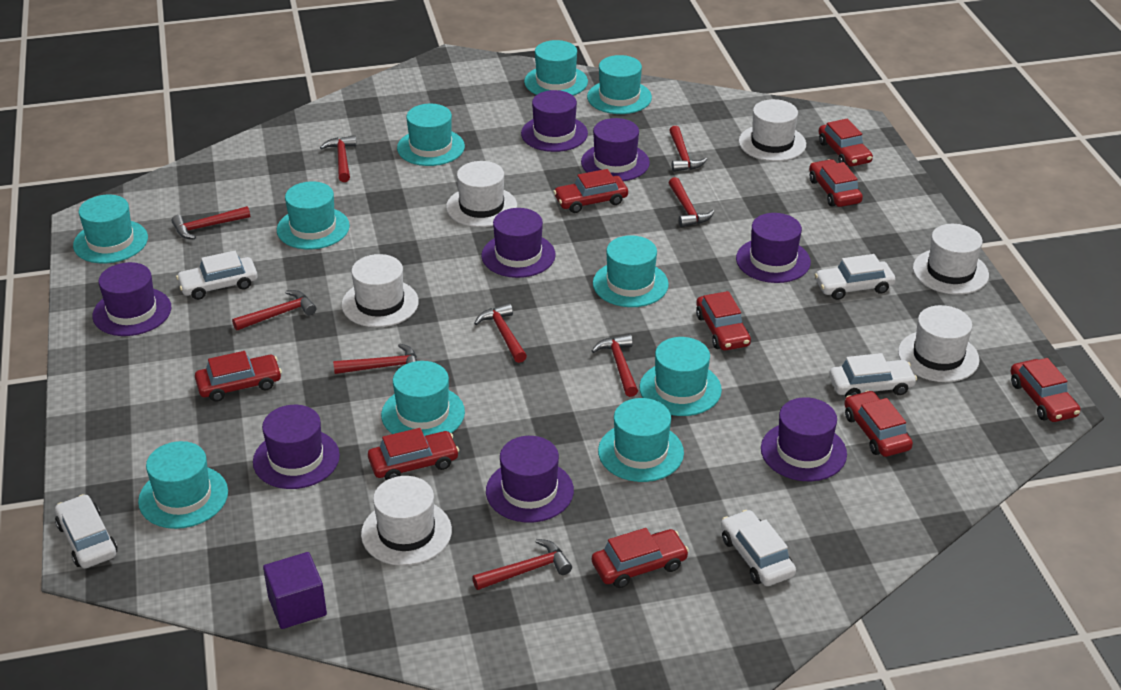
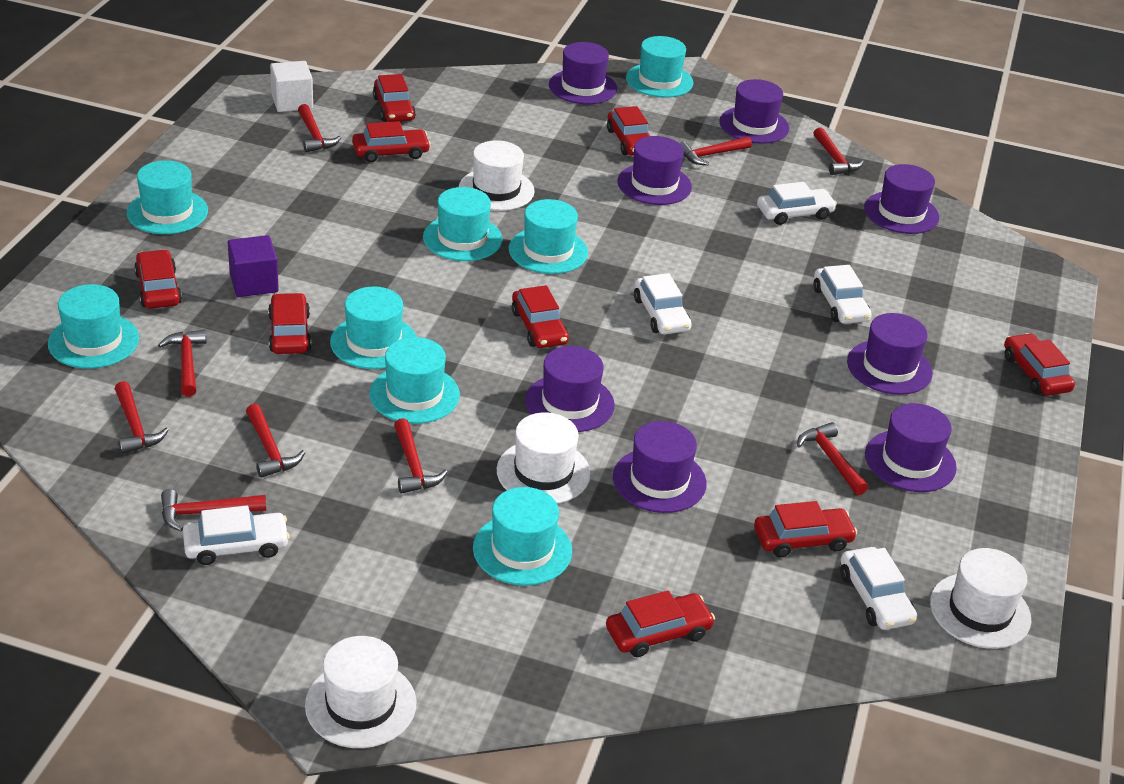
turquoise hat: 10 -> 8
white cube: 0 -> 1
white hat: 6 -> 4

